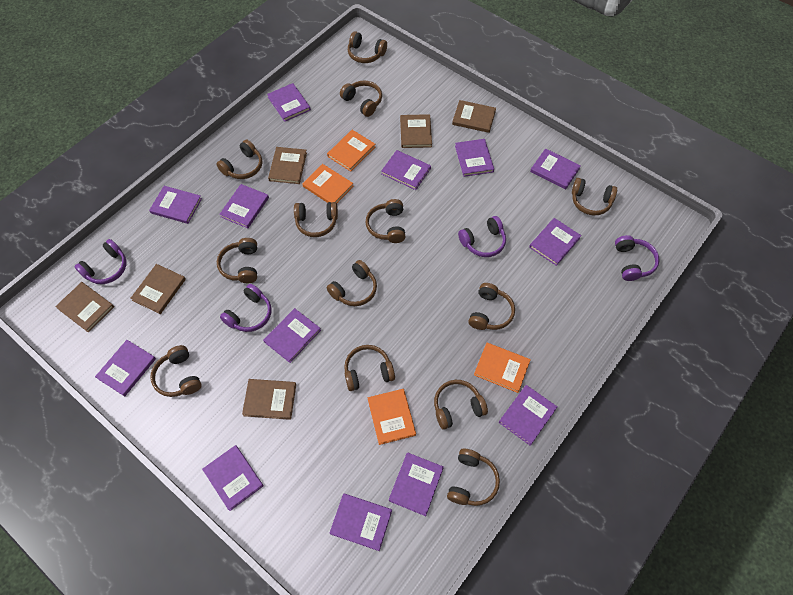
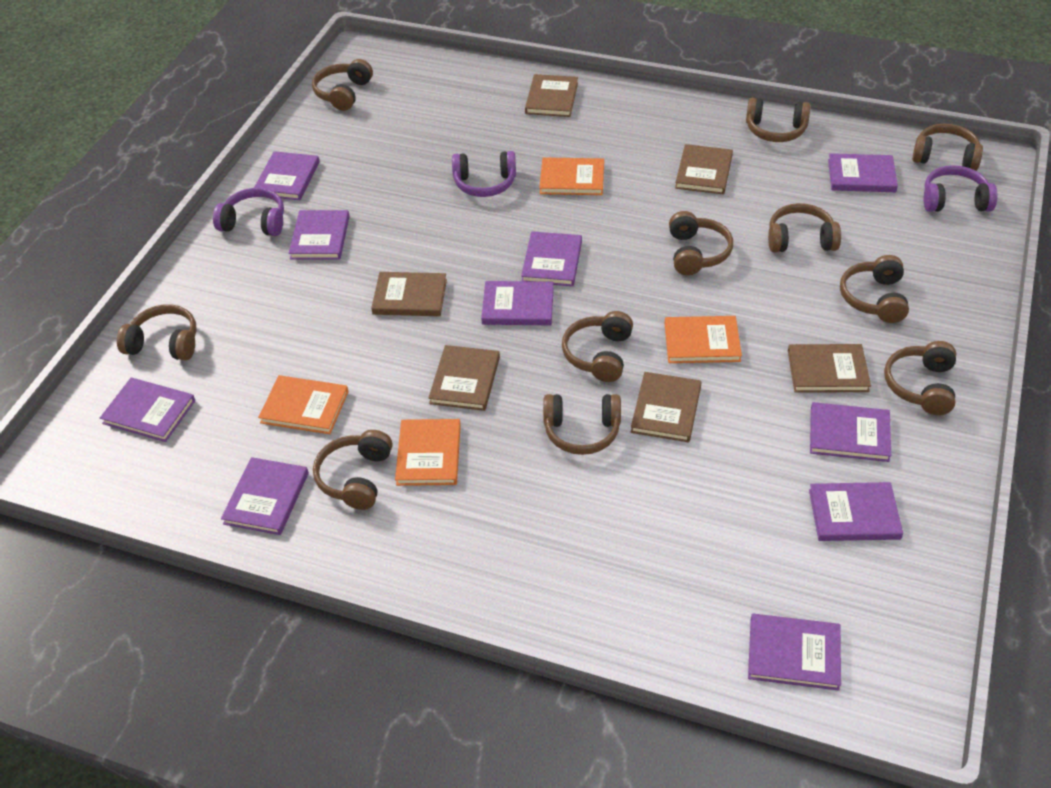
brown headphones: 13 -> 11
purple book: 13 -> 10
purple headphones: 4 -> 3

